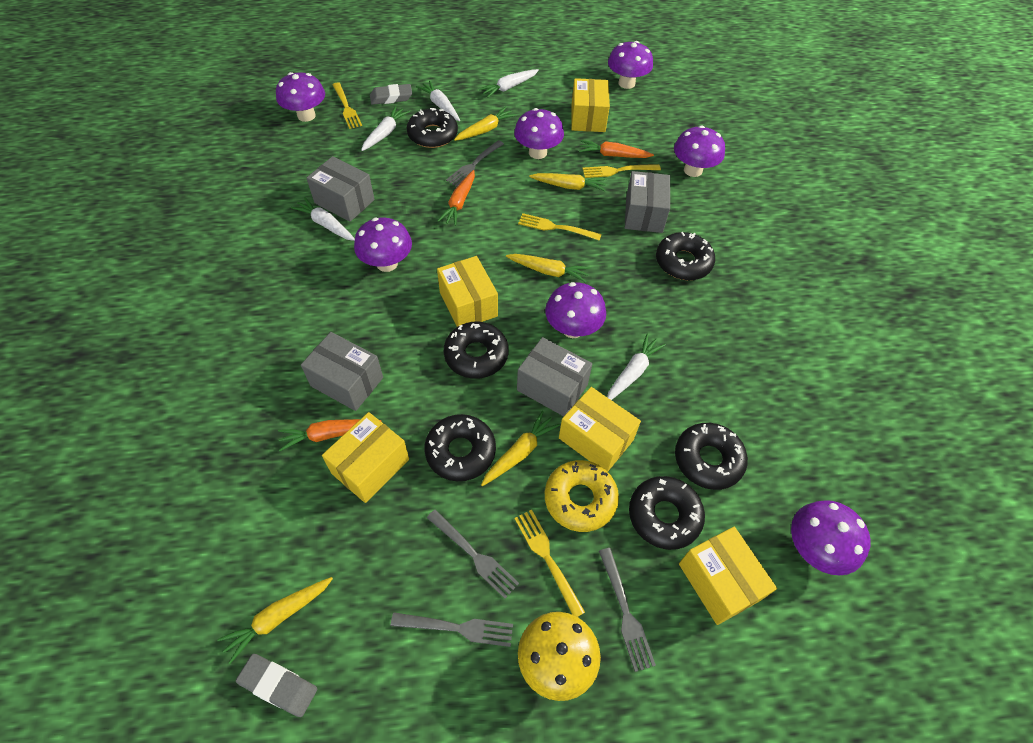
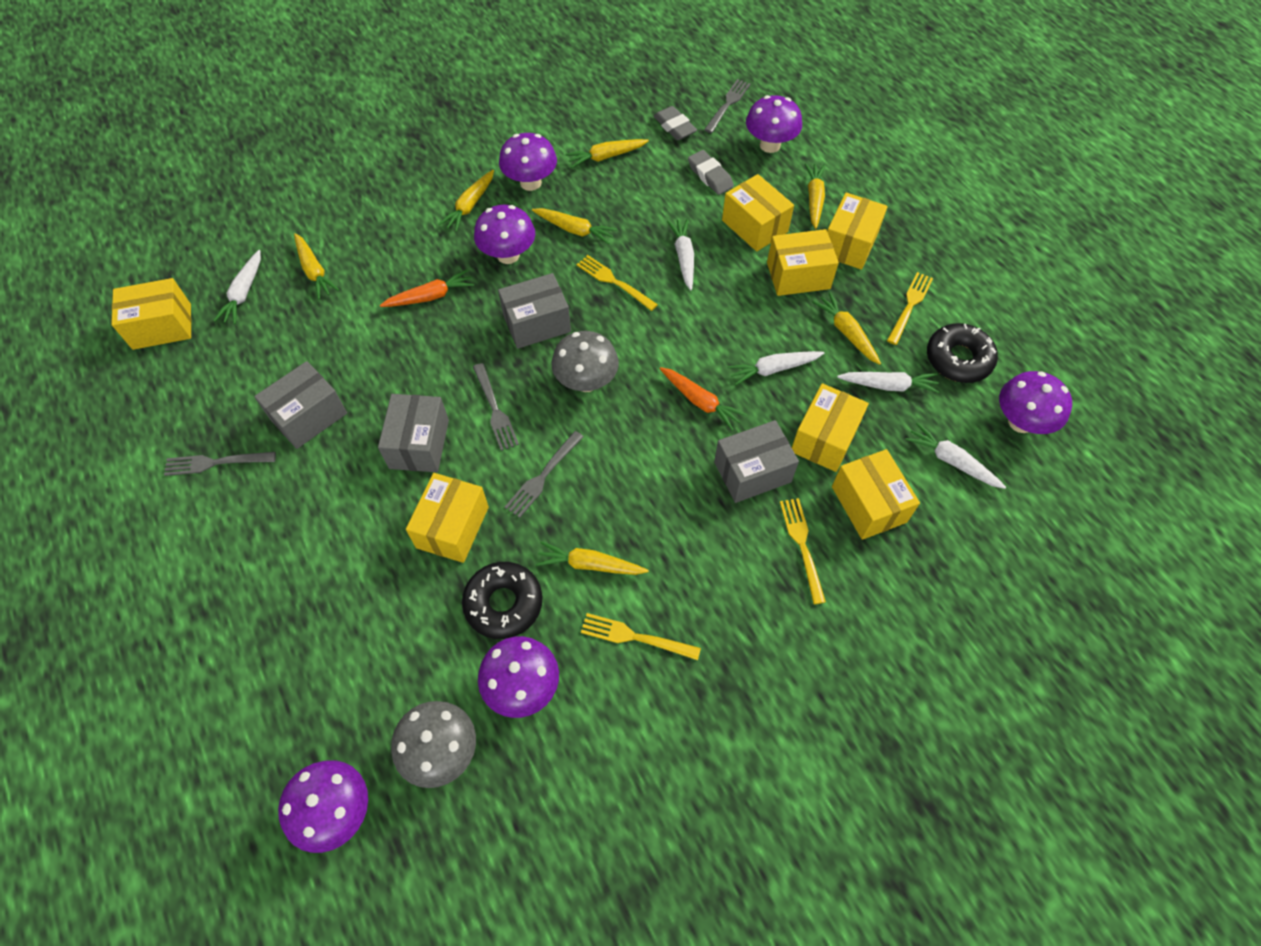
black donut: 6 -> 2
grey mushroom: 0 -> 2
orange carrot: 3 -> 2
purple mushroom: 7 -> 6
yellow box: 5 -> 7
yellow carrot: 5 -> 7
yellow donut: 1 -> 0
yellow mushroom: 1 -> 0

